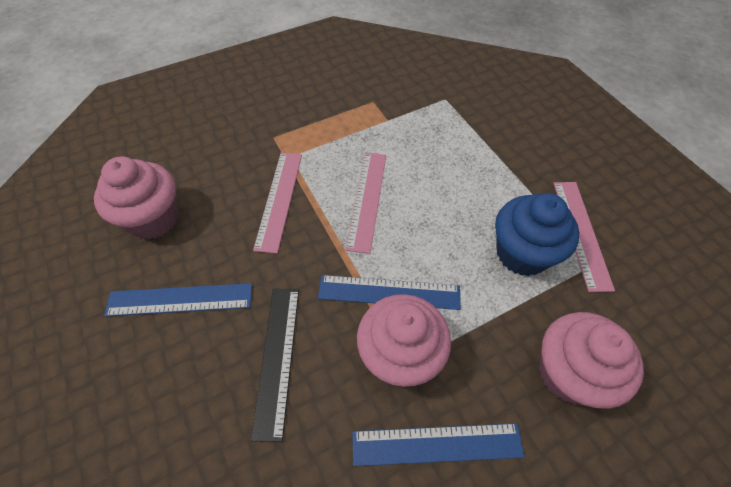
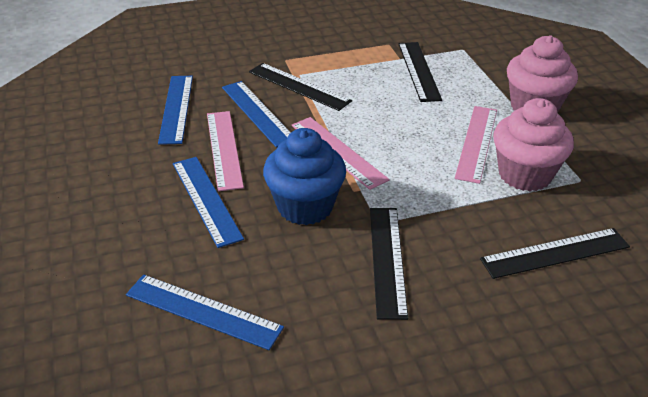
black ruler: 1 -> 4
blue ruler: 3 -> 4
pink cupcake: 3 -> 2

